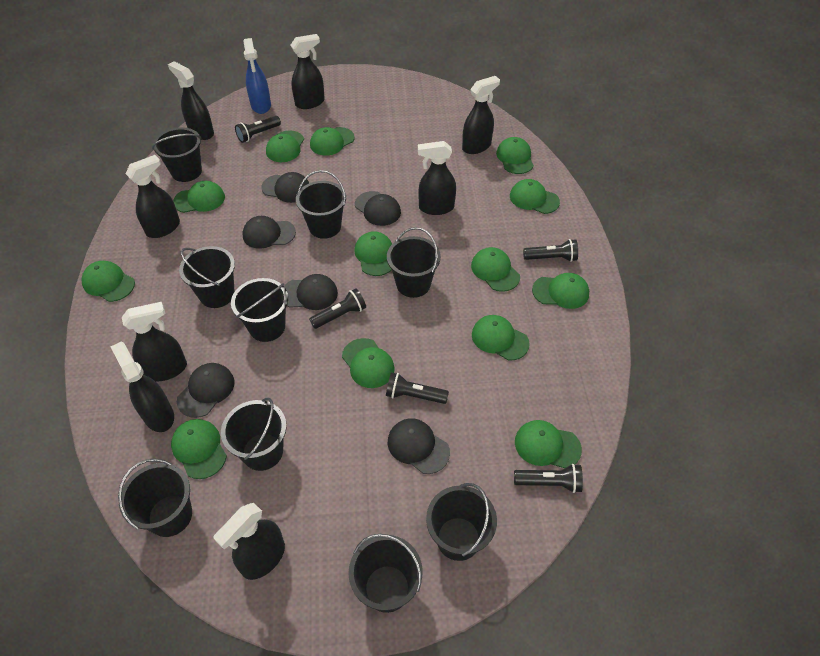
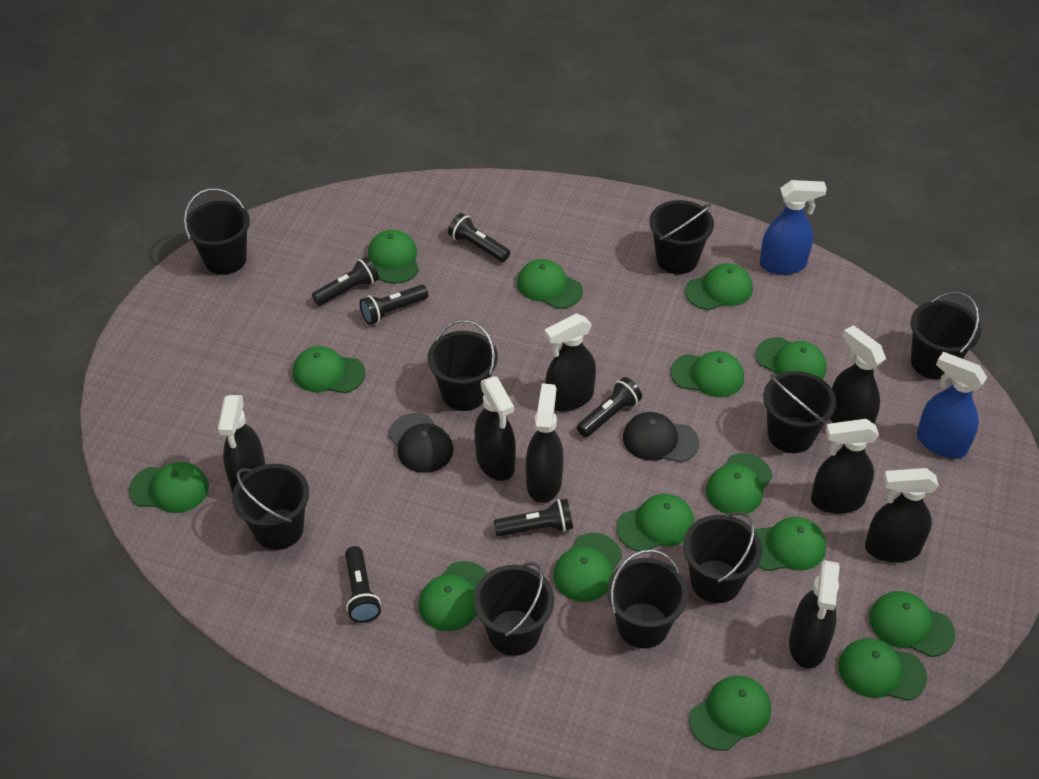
black cap: 6 -> 2
black flashlight: 5 -> 6
blue spray bottle: 1 -> 2
green cap: 13 -> 15

